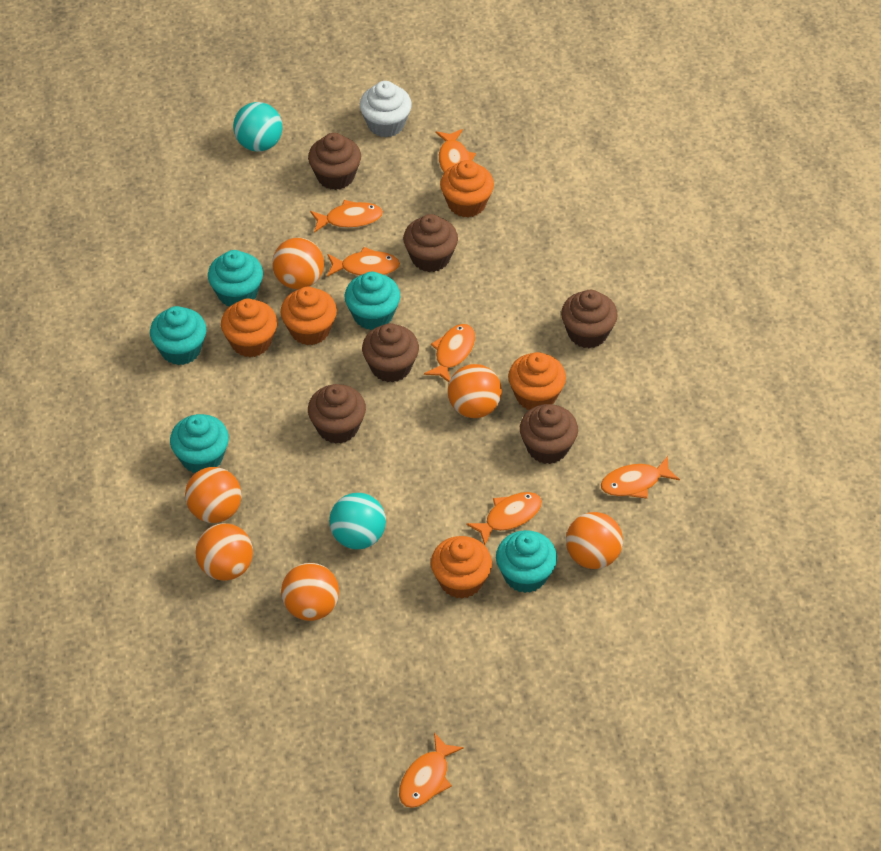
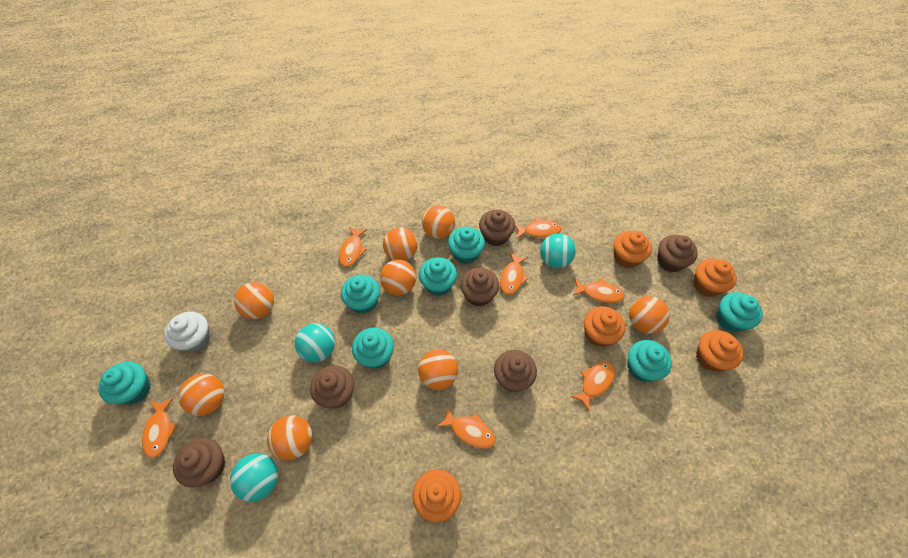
orange ball: 6 -> 8
turquoise ball: 2 -> 3
turquoise cupcake: 5 -> 7

